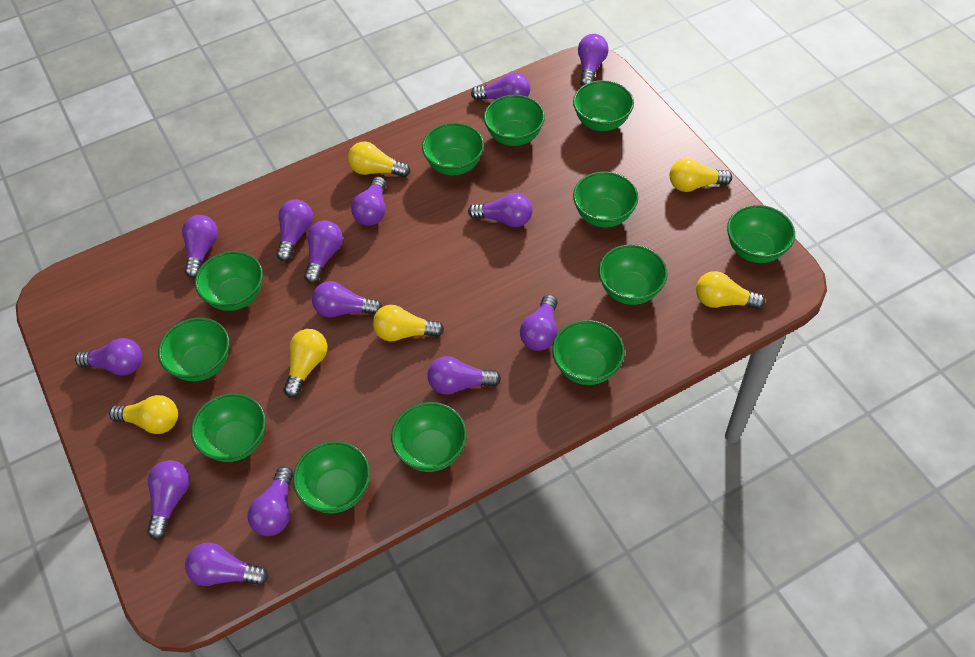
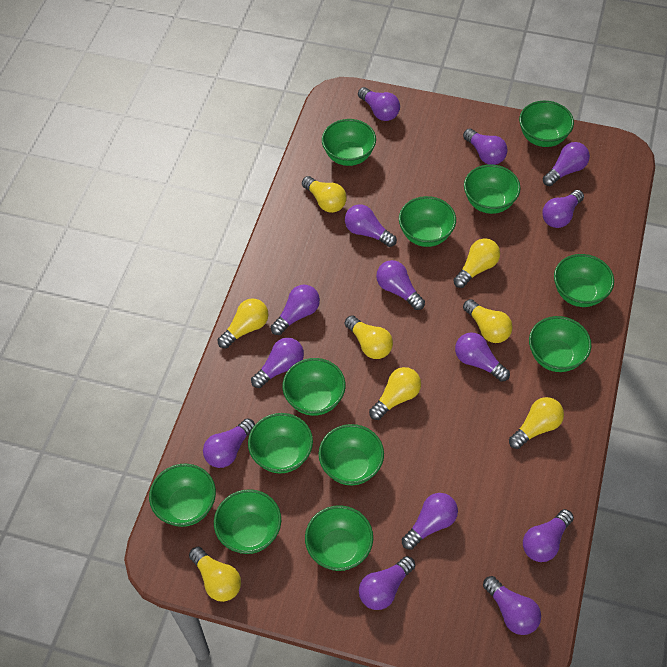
yellow light bulb: 6 -> 8

